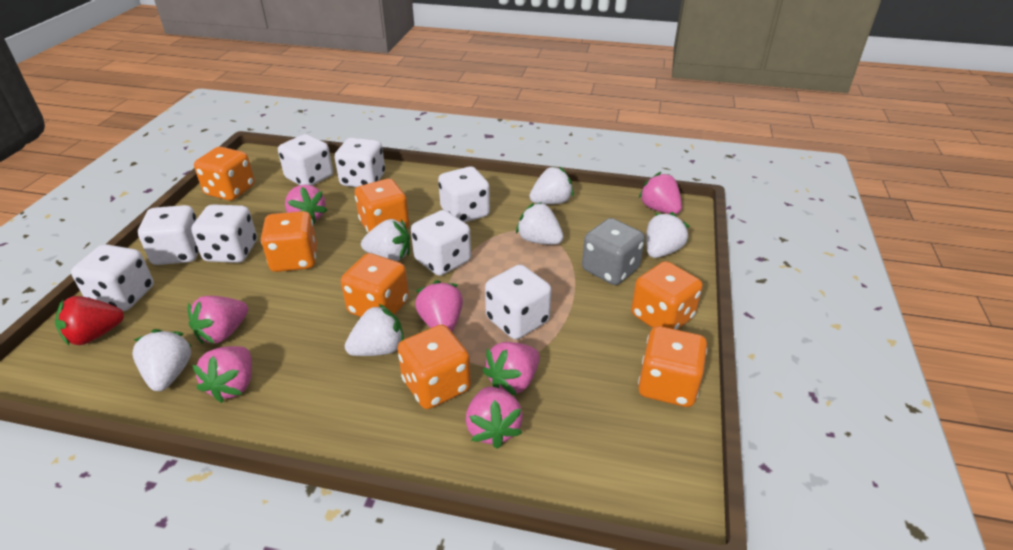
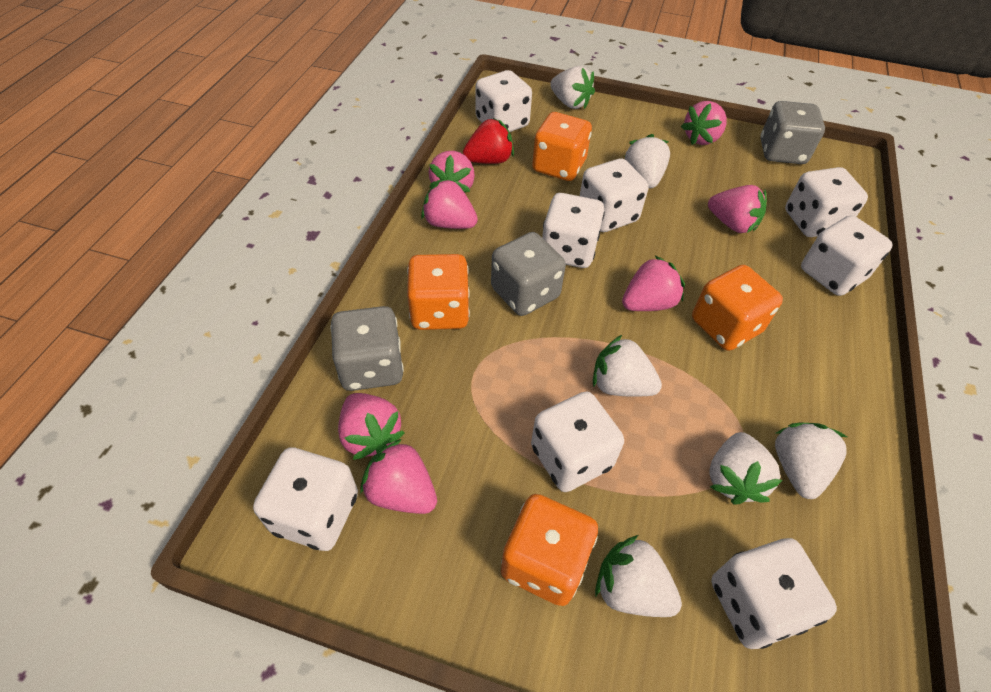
grey dice: 1 -> 3
orange dice: 7 -> 4

